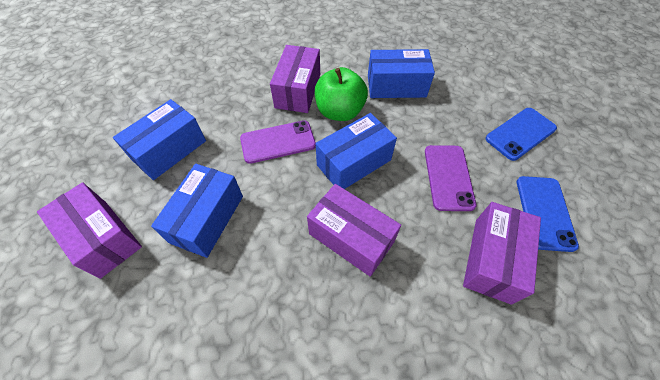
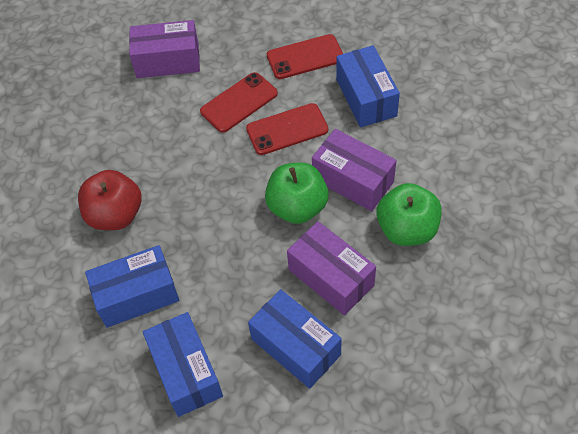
blue phone: 2 -> 0
green apple: 1 -> 2
purple box: 4 -> 3
purple phone: 2 -> 0
red apple: 0 -> 1
red phone: 0 -> 3

